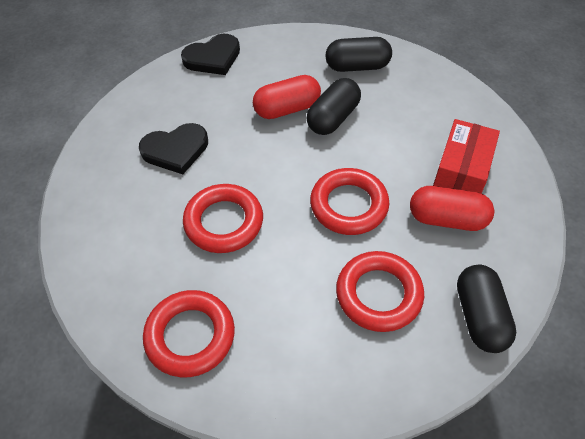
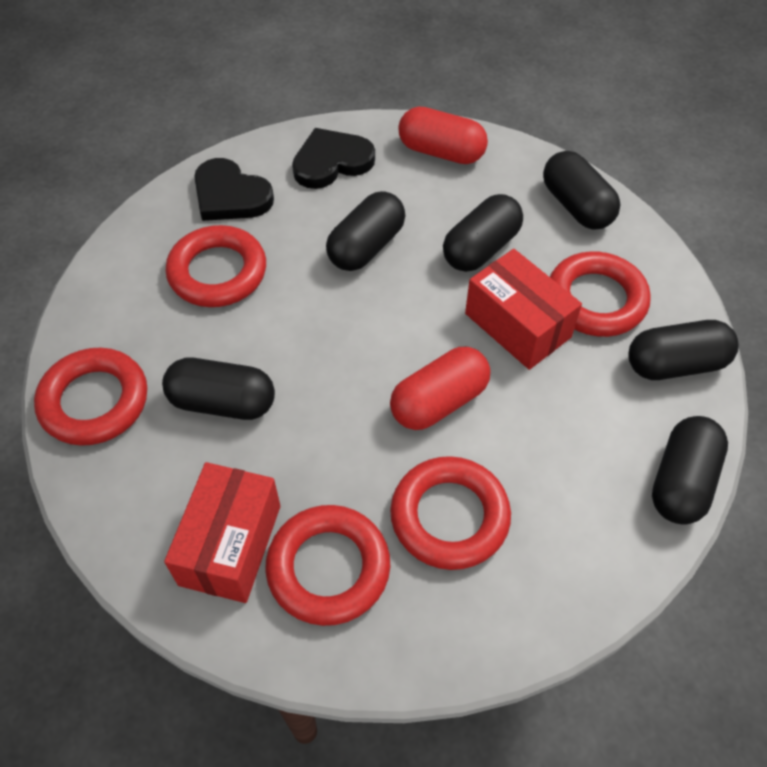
black capsule: 3 -> 6
red box: 1 -> 2
red ring: 4 -> 5

